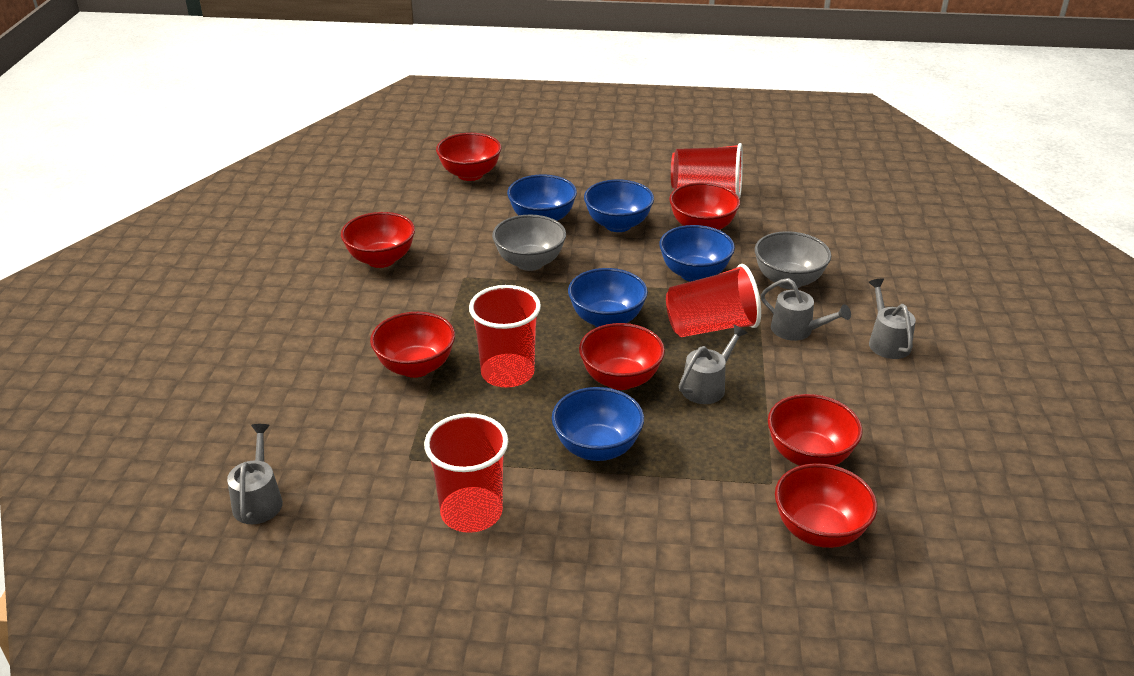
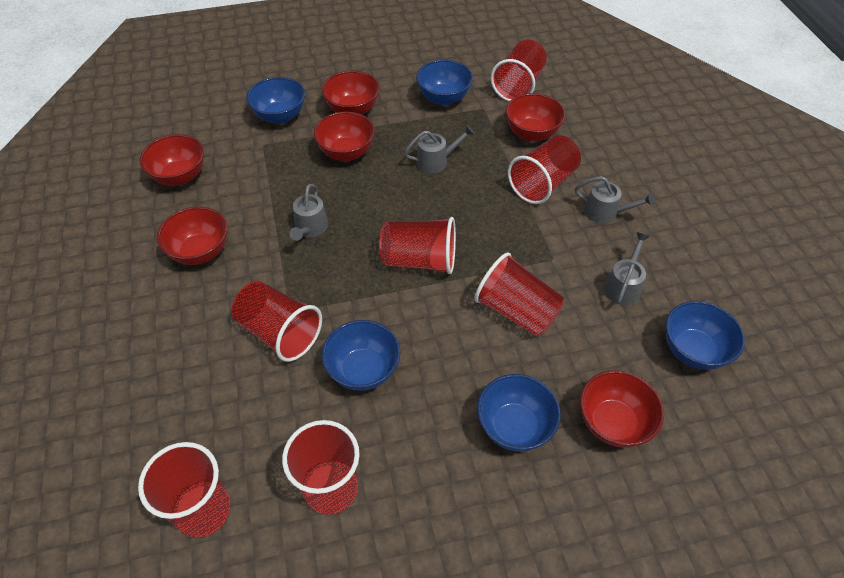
grey bowl: 2 -> 0
red bowl: 7 -> 6
red cup: 4 -> 7

